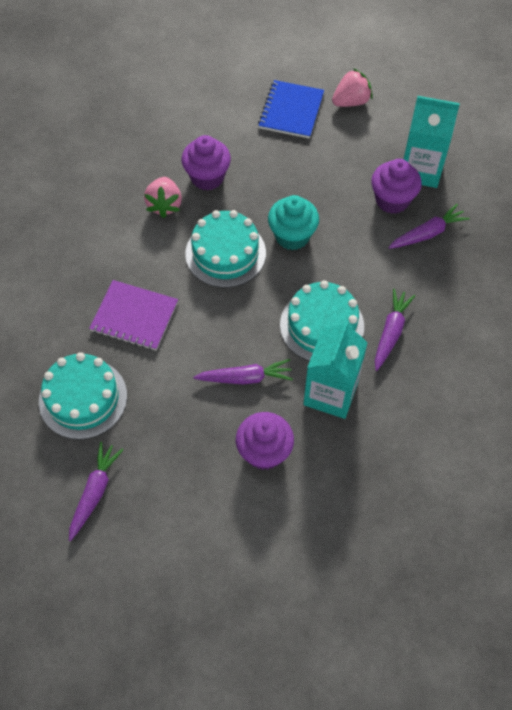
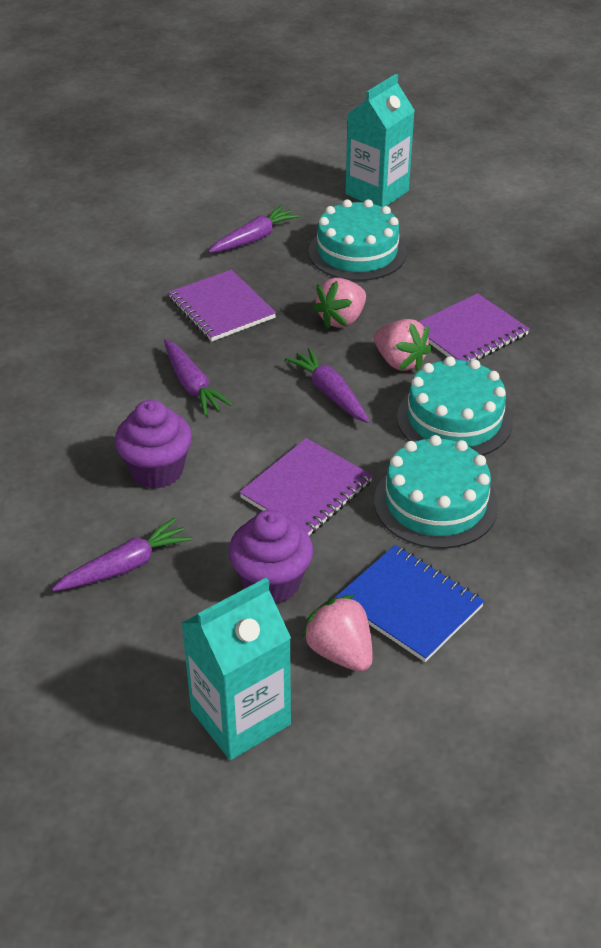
pink strawberry: 2 -> 3
purple cupcake: 3 -> 2
purple notebook: 1 -> 3
turquoise cupcake: 1 -> 0

